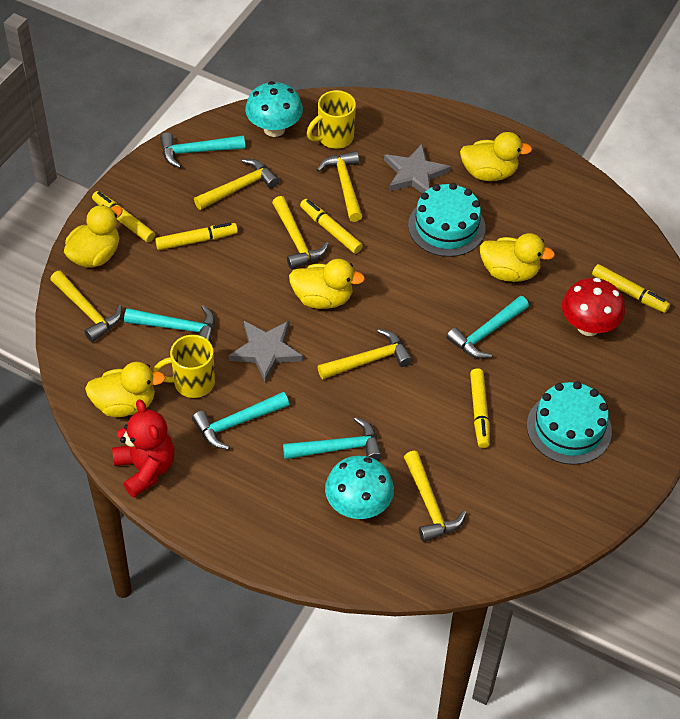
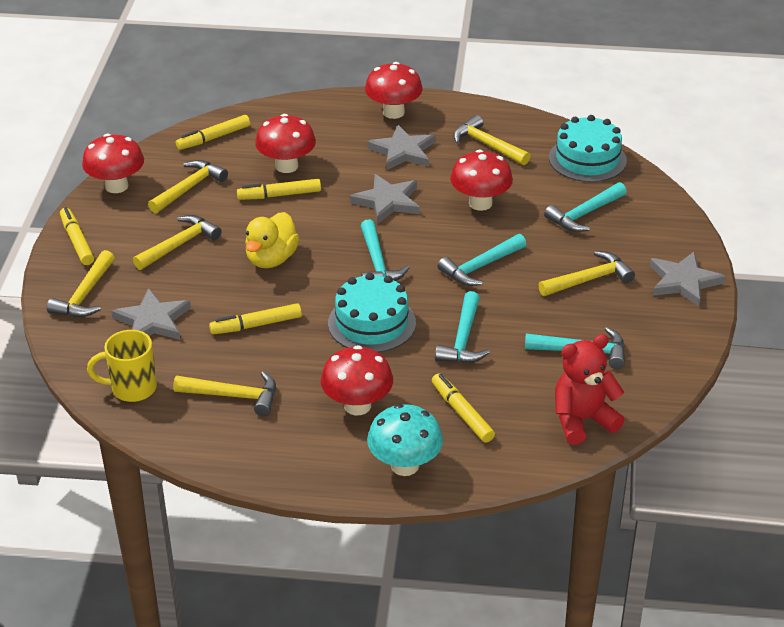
grey star: 2 -> 4
red mushroom: 1 -> 5
turquoise mushroom: 2 -> 1
yellow duck: 5 -> 1
yellow mug: 2 -> 1

